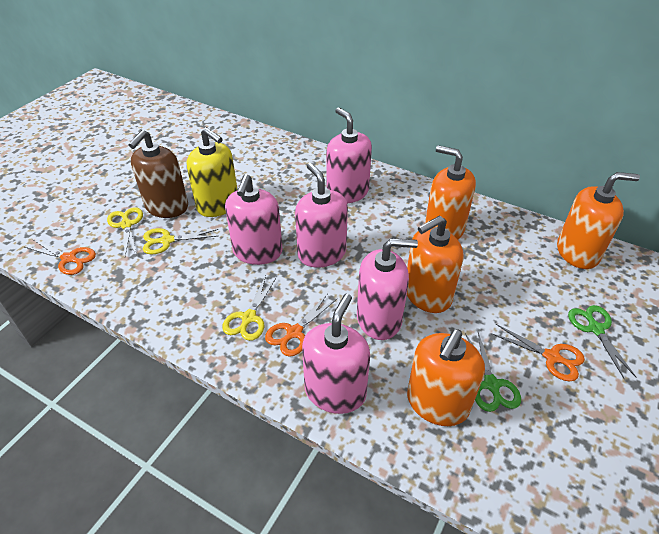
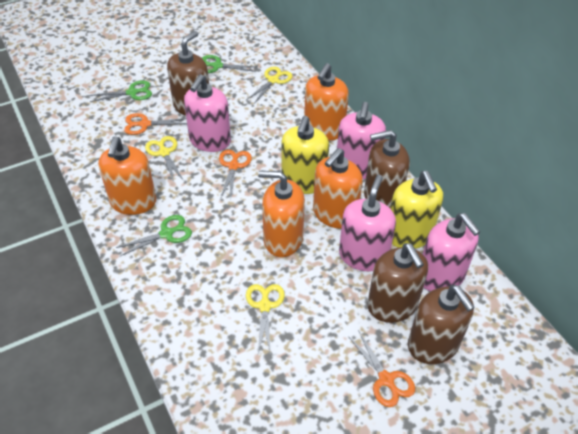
brown soap dispenser: 1 -> 4
green scissors: 2 -> 3
pink soap dispenser: 5 -> 4
yellow soap dispenser: 1 -> 2

